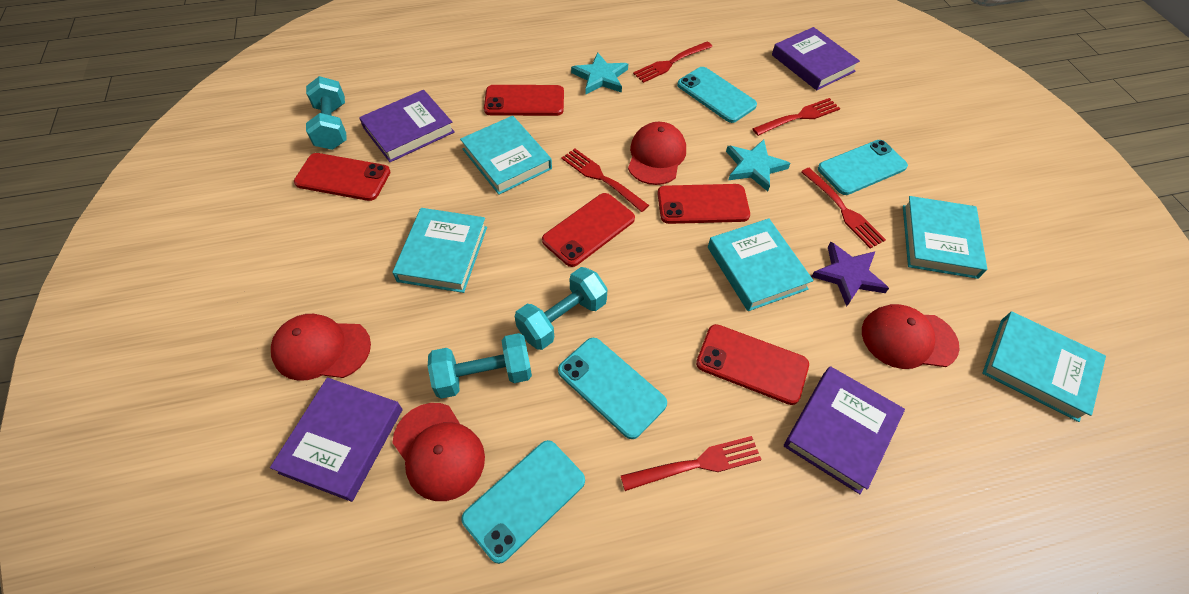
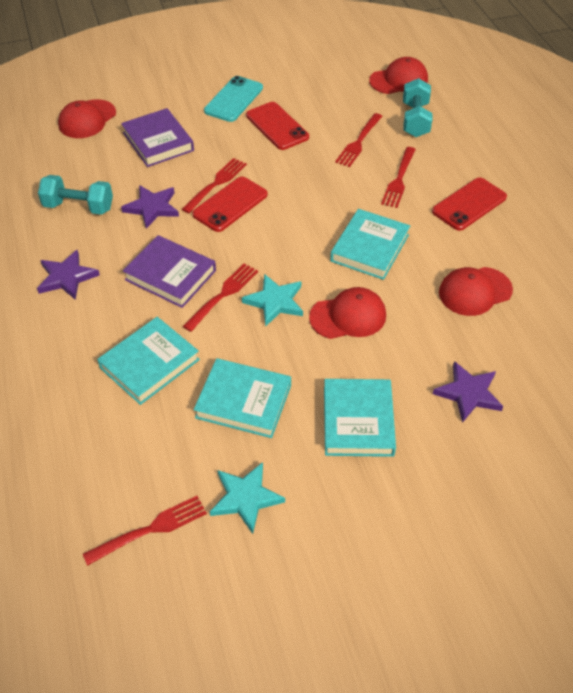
purple book: 4 -> 2
purple star: 1 -> 3
red phone: 5 -> 3
turquoise book: 5 -> 4
turquoise dumbbell: 3 -> 2
turquoise phone: 4 -> 1

